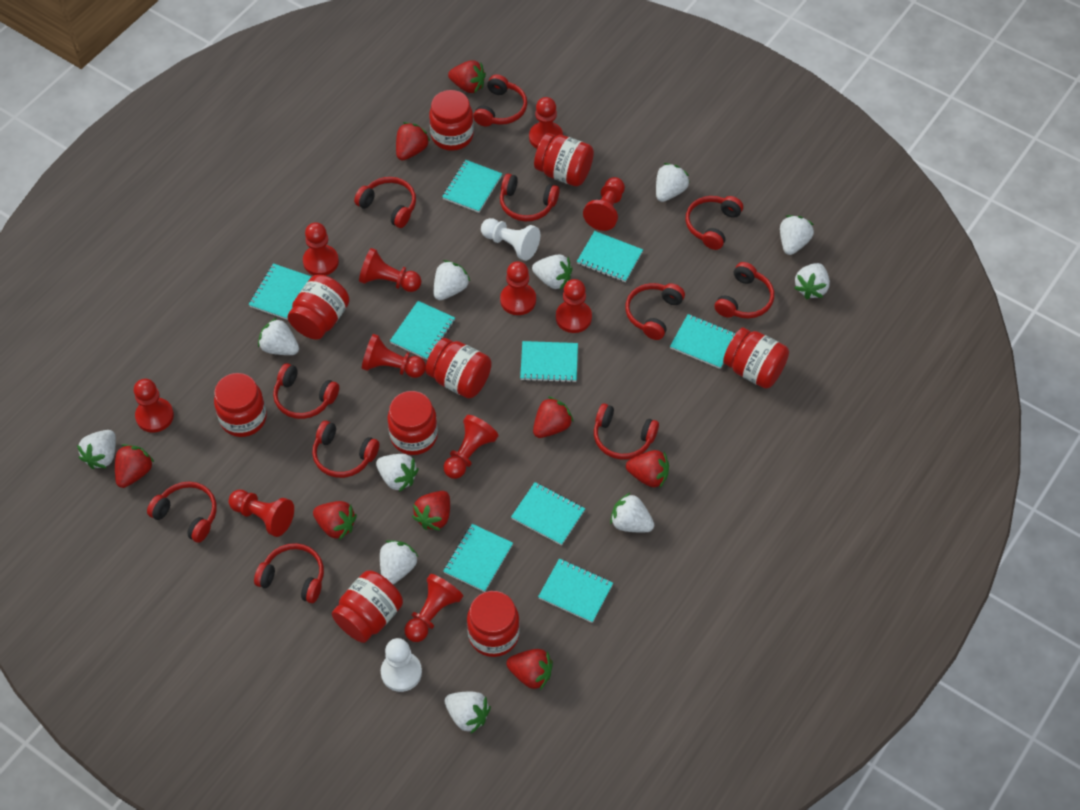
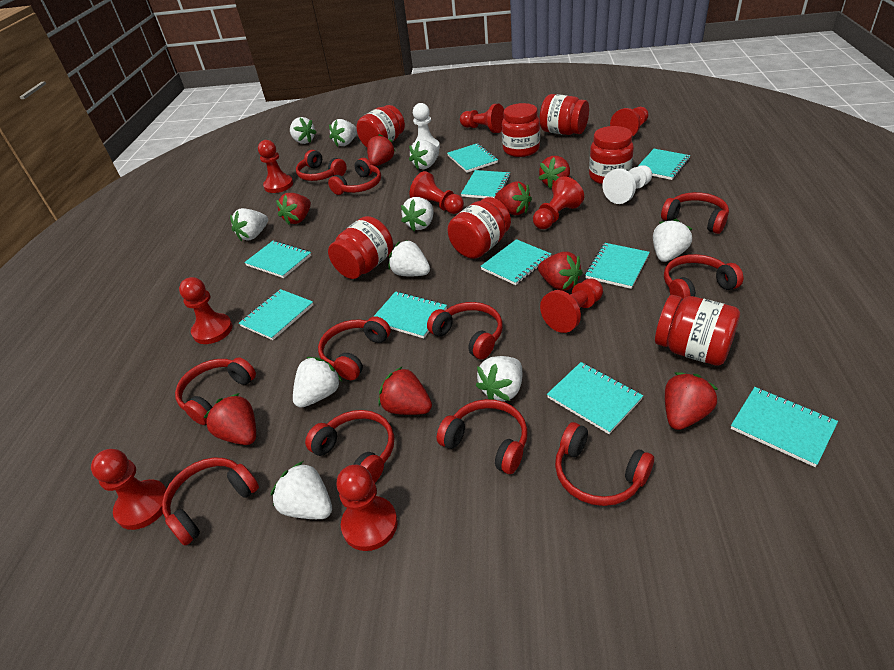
red jar: 9 -> 7
red pawn: 11 -> 9
turquoise notebook: 9 -> 10
white strawberry: 11 -> 10

